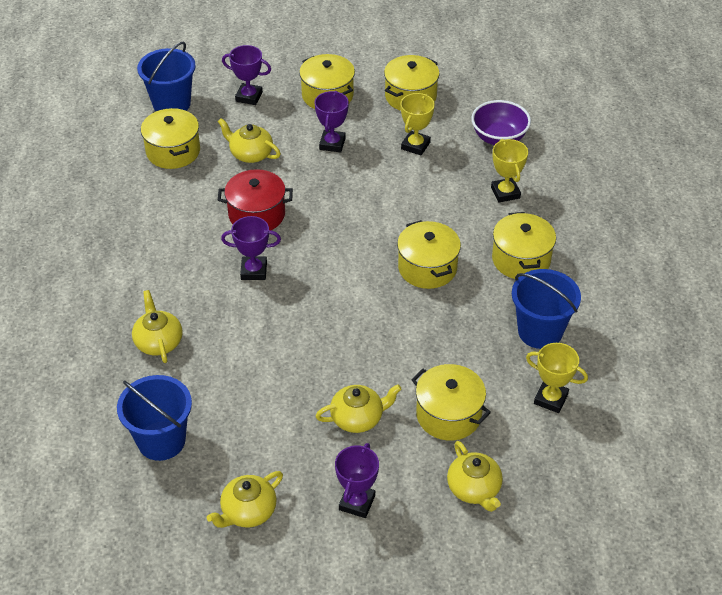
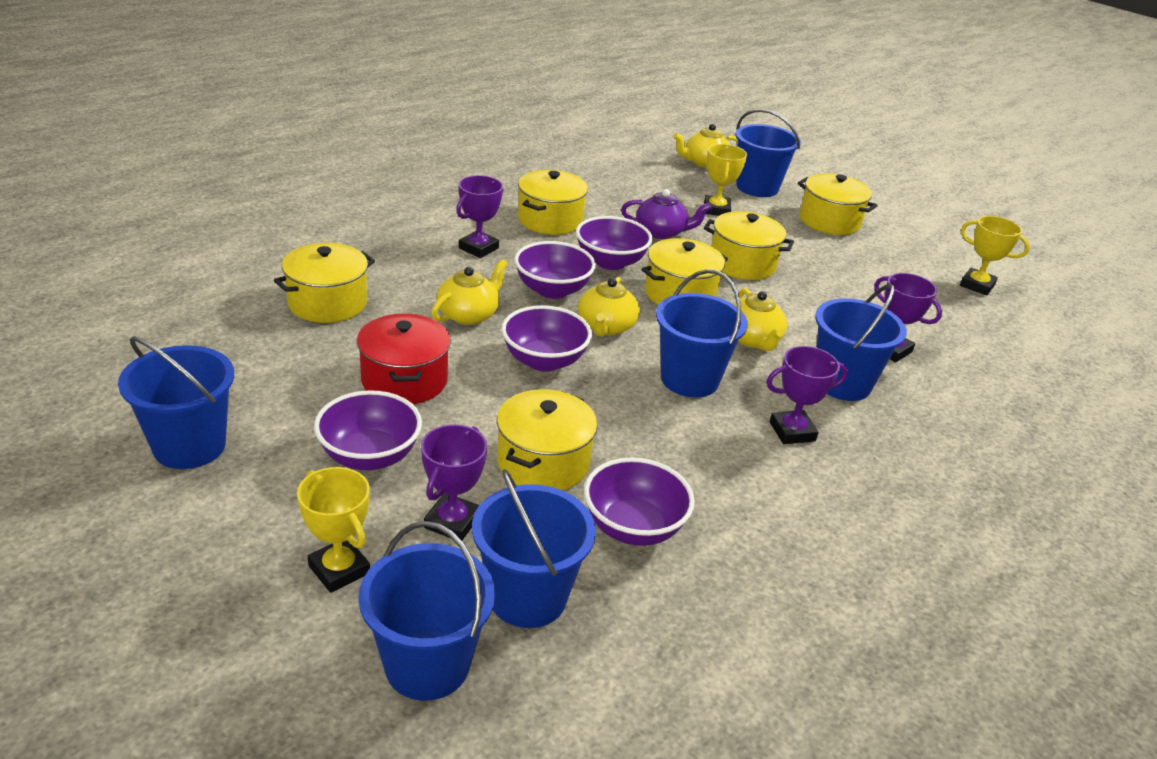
blue bucket: 3 -> 6
purple bowl: 1 -> 5
purple teapot: 0 -> 1
yellow teapot: 5 -> 4

